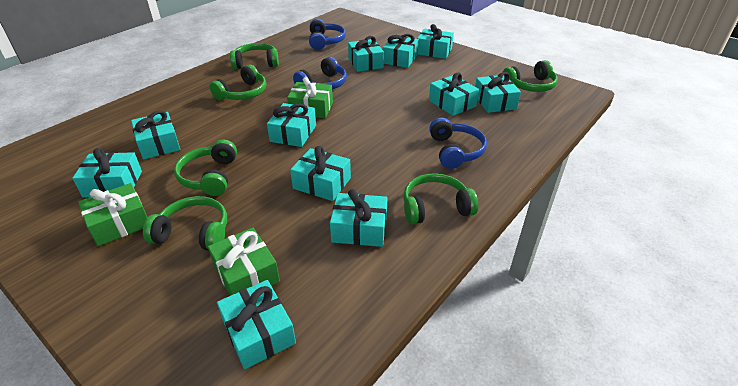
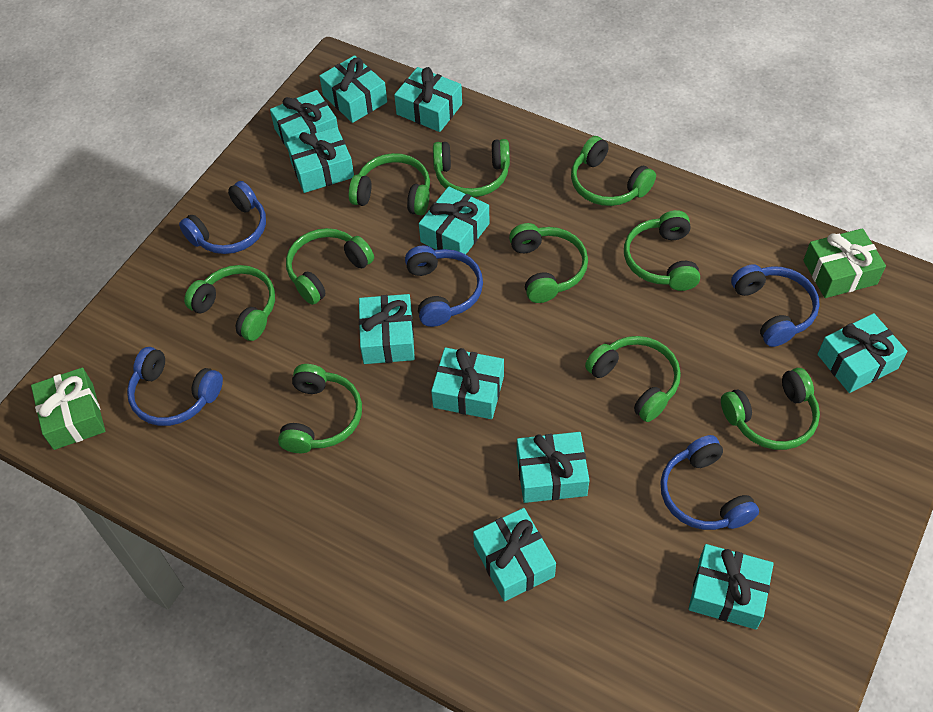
blue headphones: 3 -> 5
green gift: 3 -> 2
green headphones: 6 -> 10

